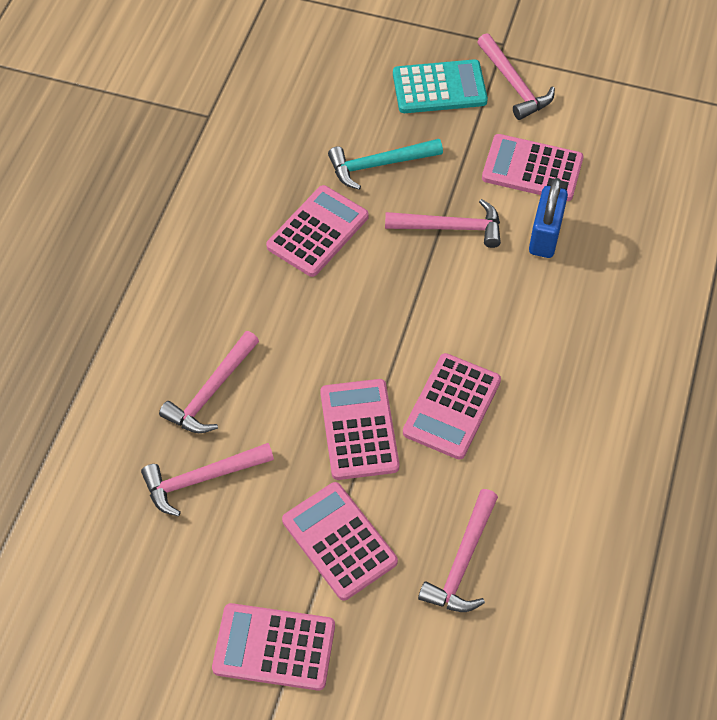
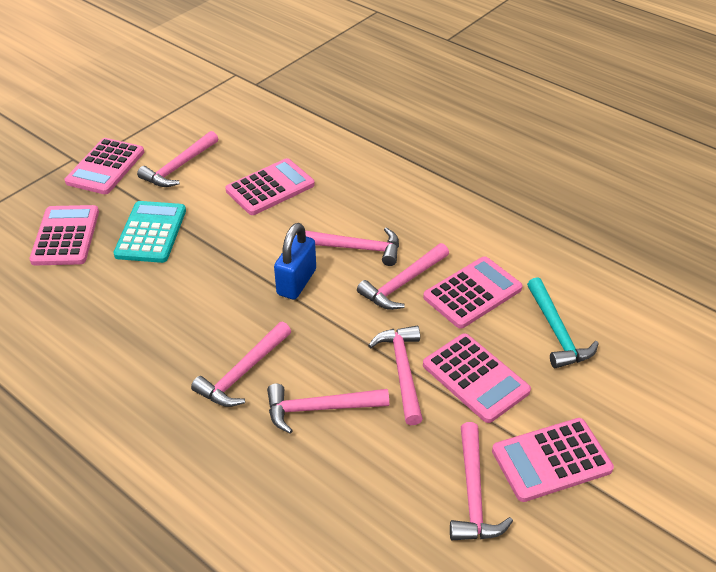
pink hammer: 5 -> 7

